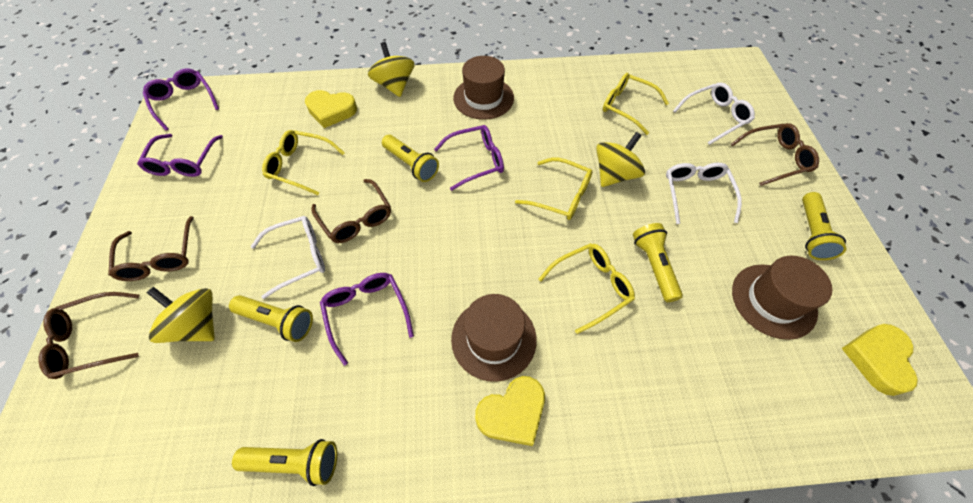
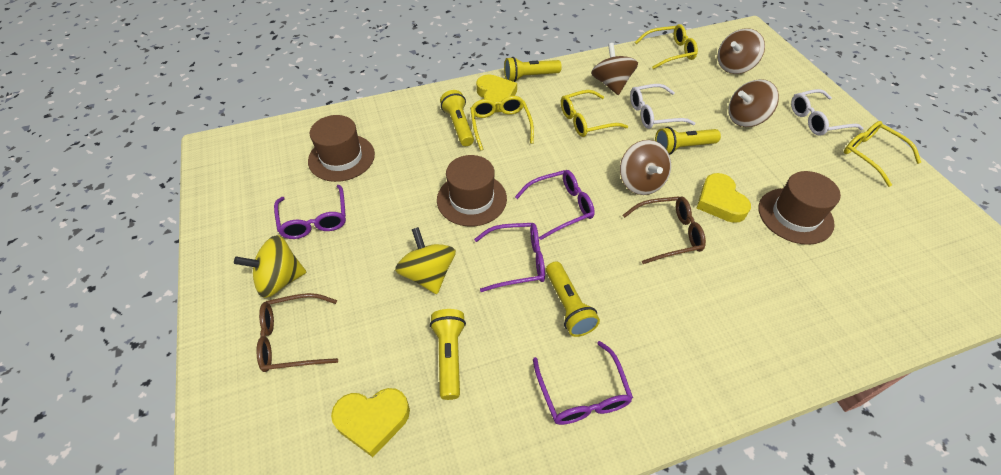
brown glasses: 4 -> 2
brown spinning top: 0 -> 4
white glasses: 3 -> 2
yellow spinning top: 3 -> 2

